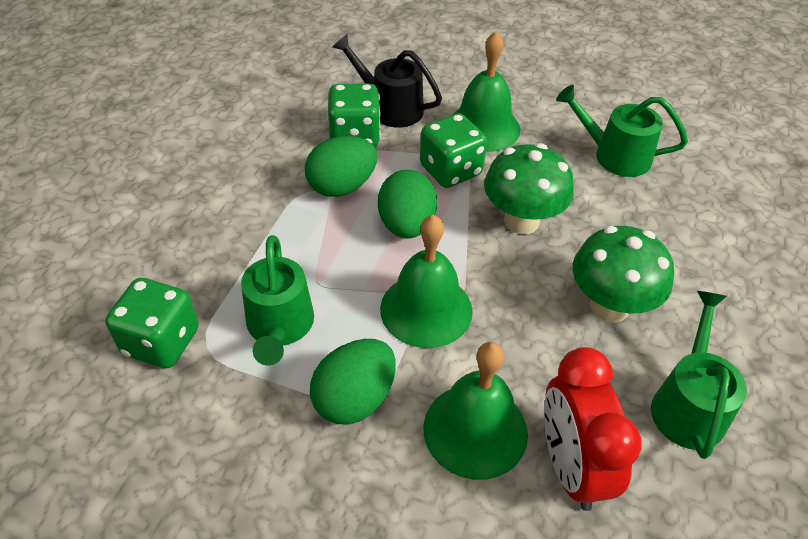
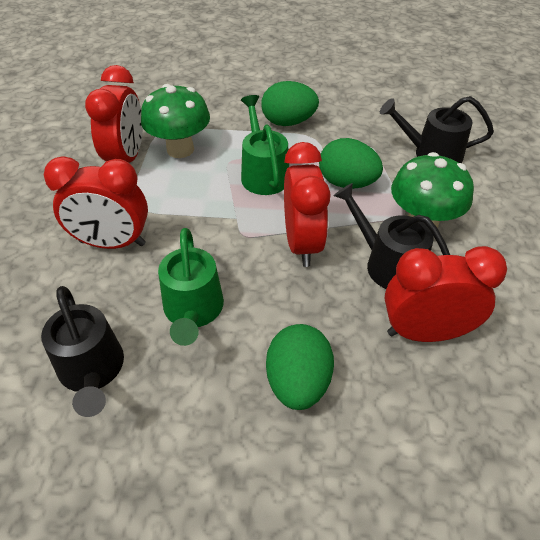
black watering can: 1 -> 3
green bell: 3 -> 0
green dice: 3 -> 0
green watering can: 3 -> 2
red clock: 1 -> 4

